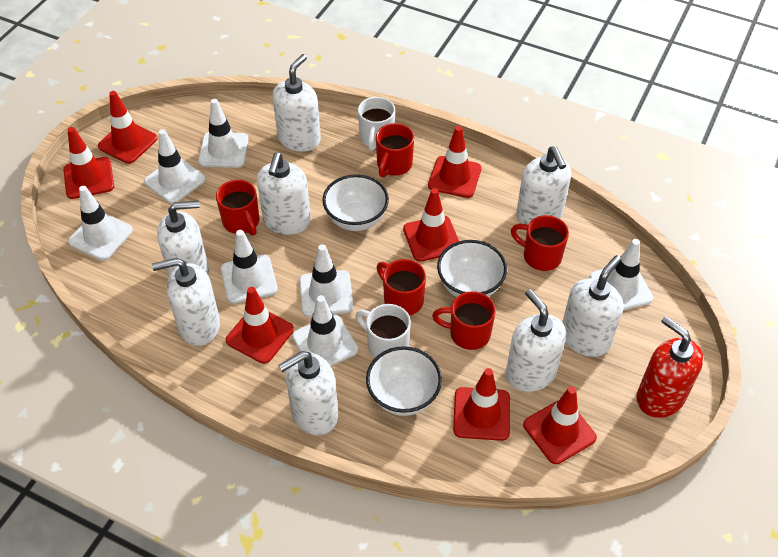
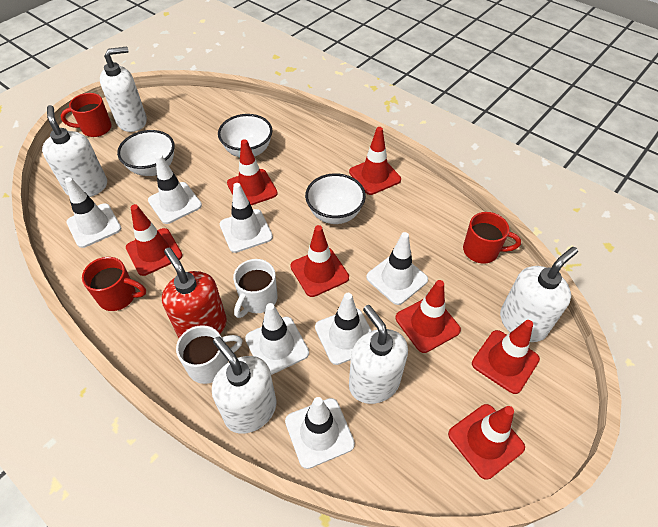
red mug: 5 -> 3
white soap dispenser: 8 -> 5

